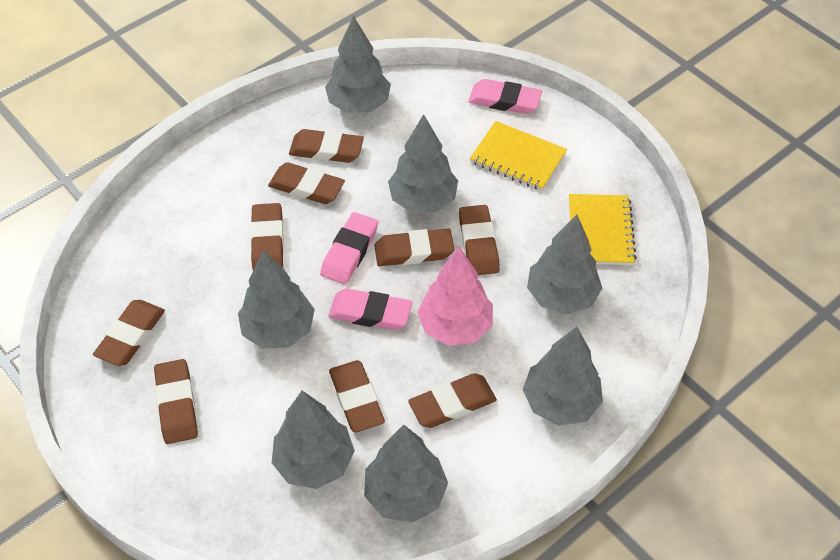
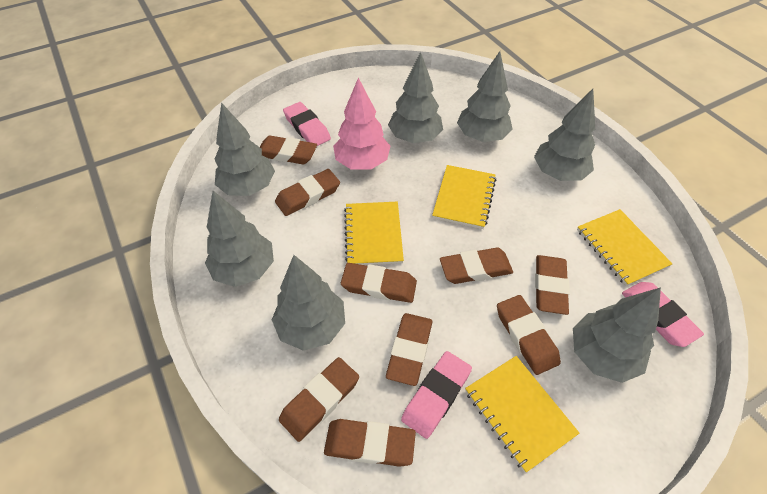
yellow notebook: 2 -> 4

